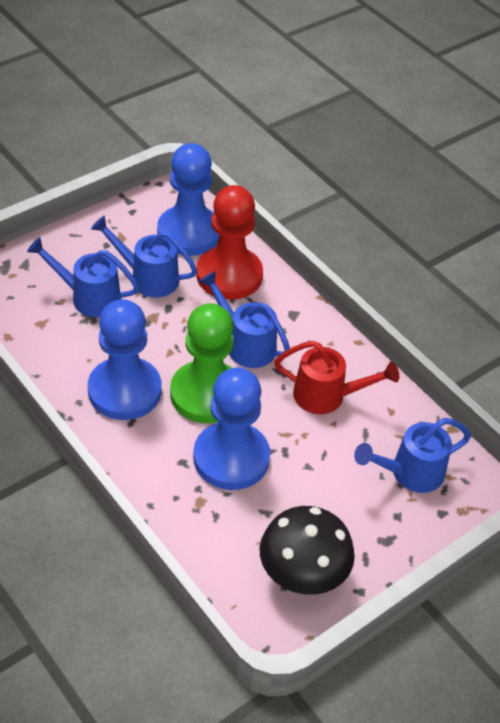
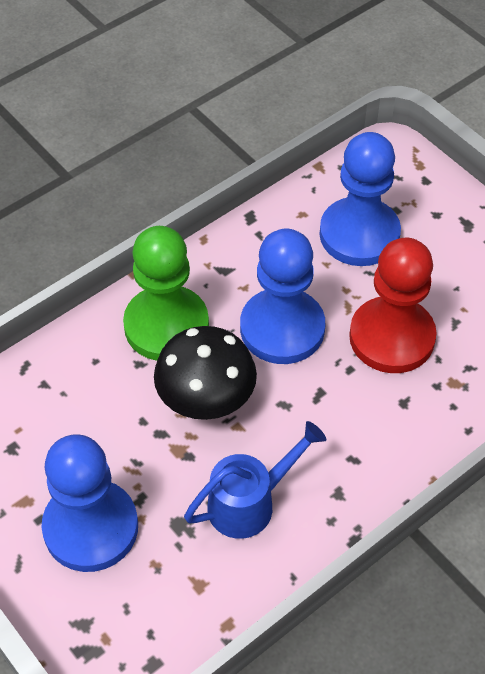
blue watering can: 4 -> 1
red watering can: 1 -> 0

